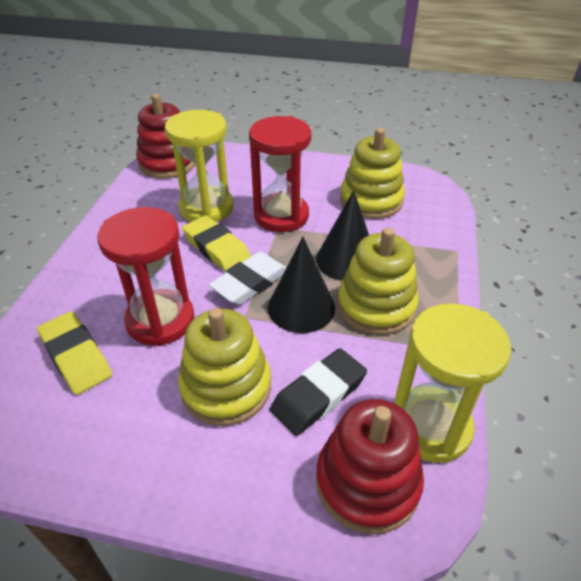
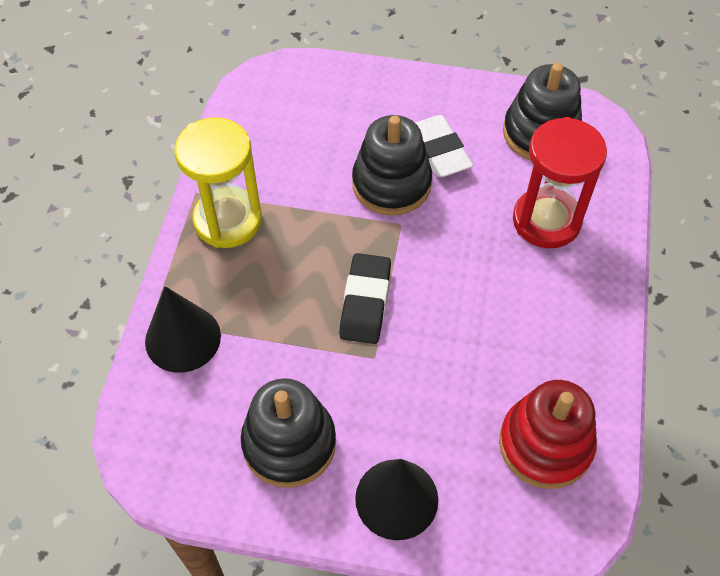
black stacking toy: 0 -> 3
red hourglass: 2 -> 1
red stacking toy: 2 -> 1
yellow eraser: 2 -> 0
yellow hourglass: 2 -> 1
yellow stacking toy: 3 -> 0

